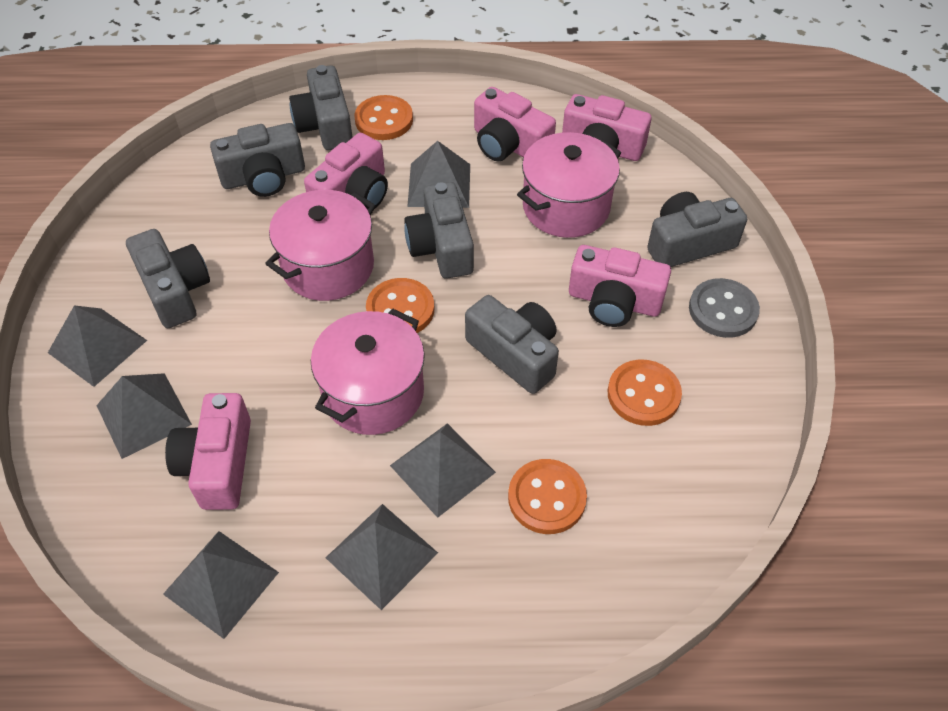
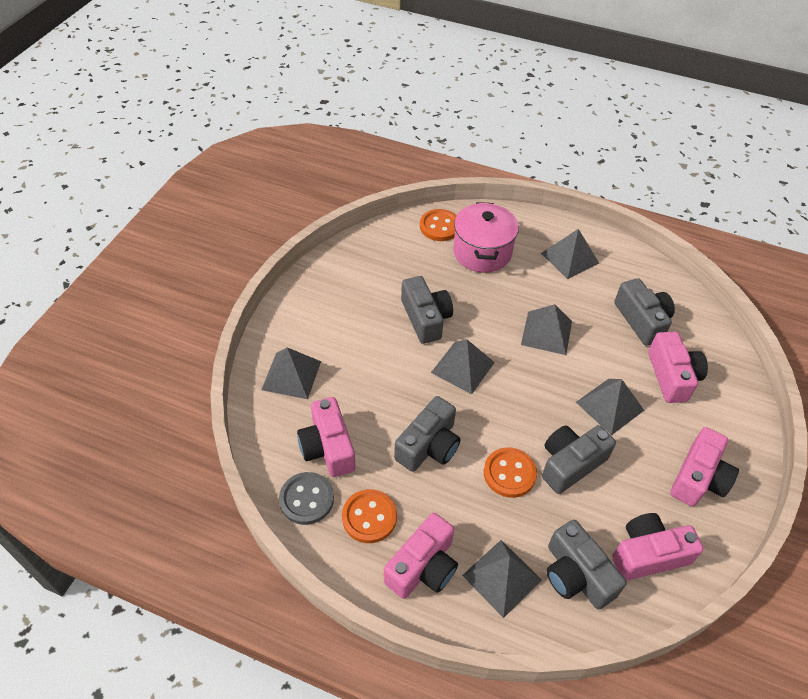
grey camera: 6 -> 5
orange button: 4 -> 3
pink pot: 3 -> 1

